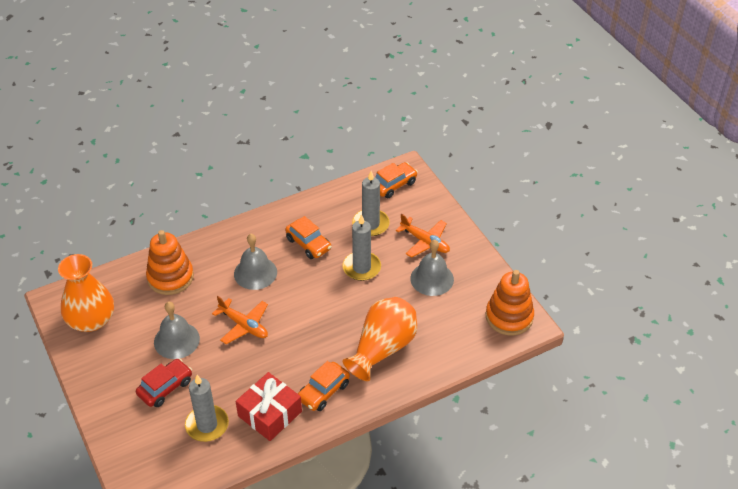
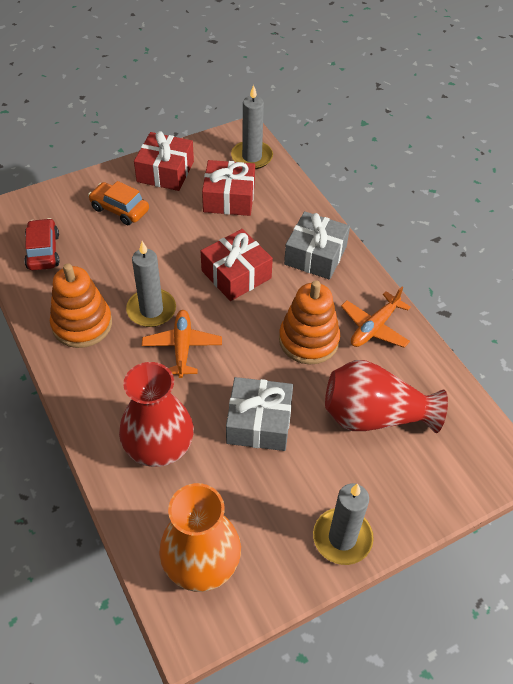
grey bell: 3 -> 0
grey gift: 0 -> 2
orange car: 3 -> 1
orange vase: 2 -> 1
red gift: 1 -> 3
red vase: 0 -> 2

